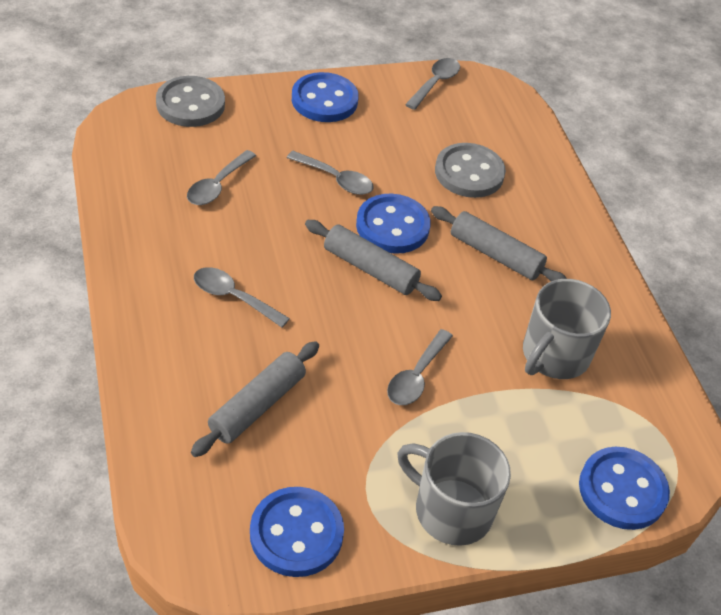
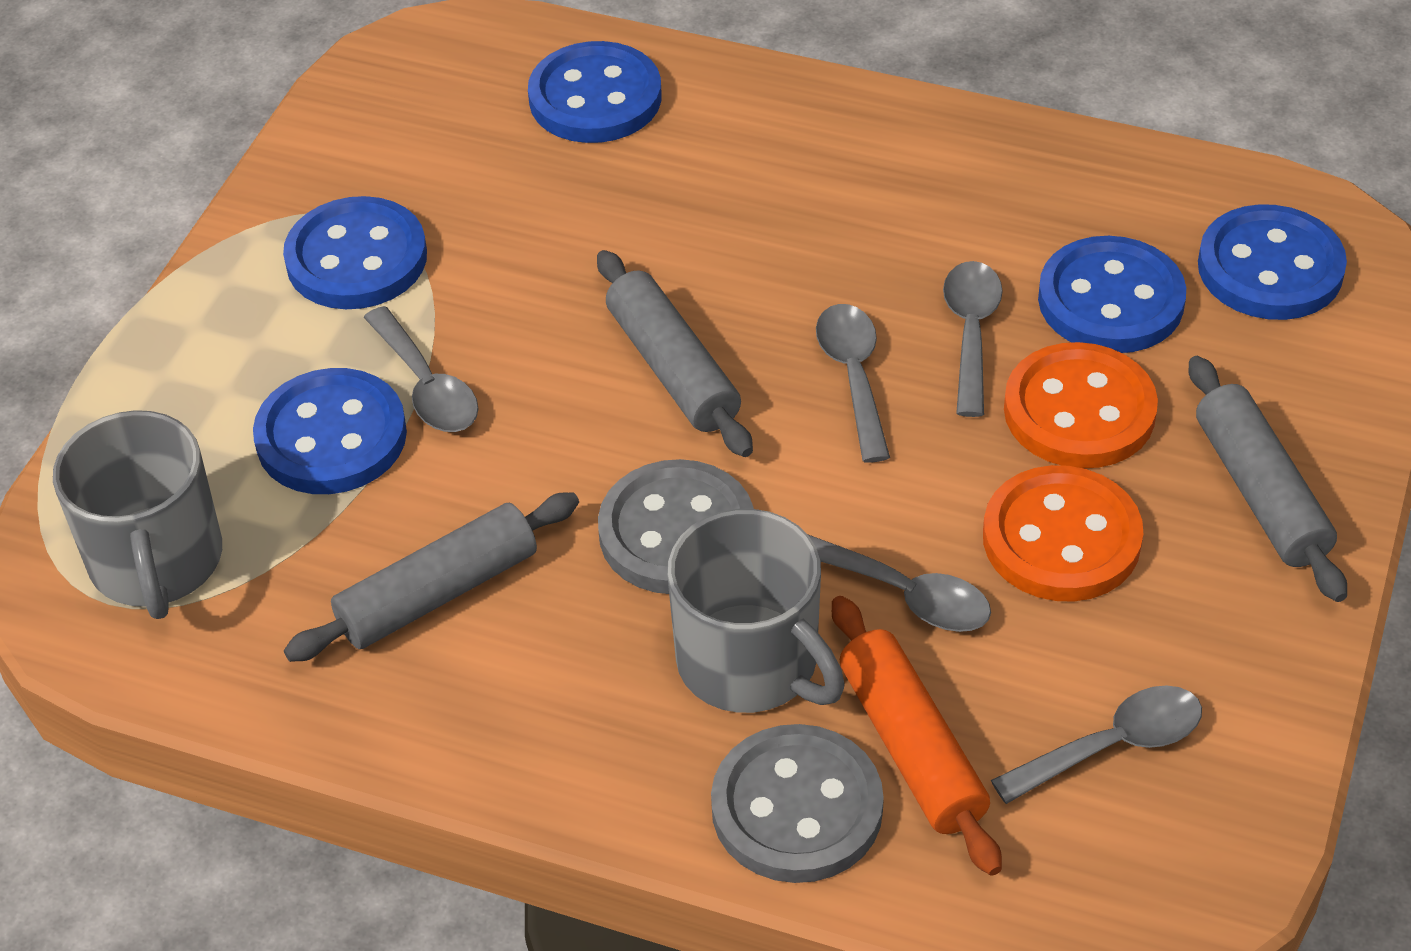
blue button: 4 -> 5
orange button: 0 -> 2
orange rolling pin: 0 -> 1

